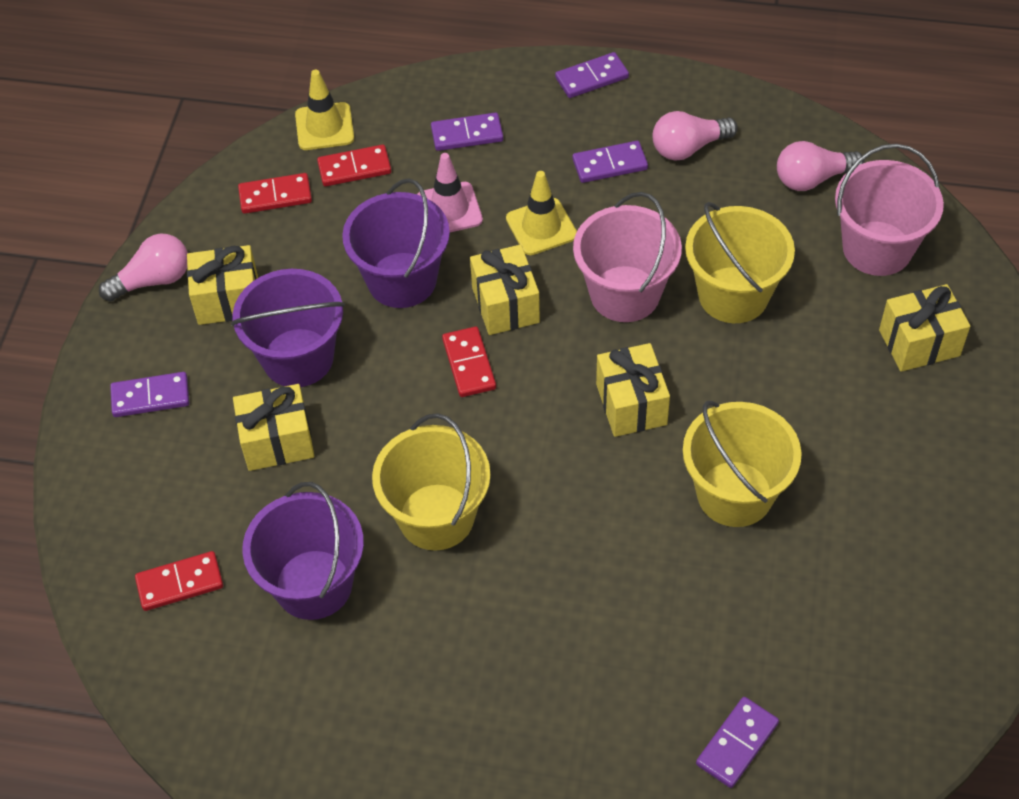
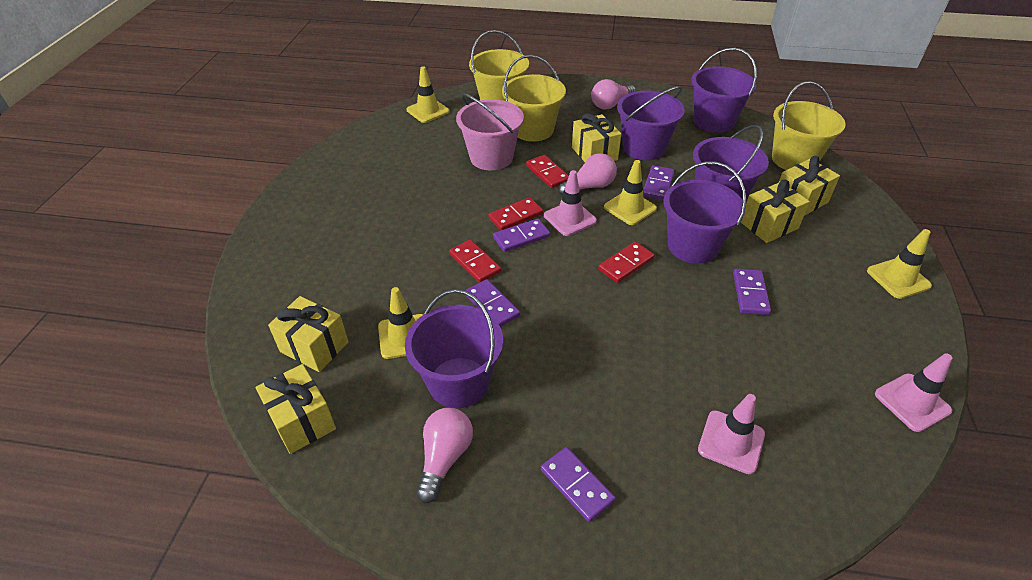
pink bucket: 2 -> 1
pink traffic cone: 1 -> 3
purple bucket: 3 -> 5
yellow traffic cone: 2 -> 4

